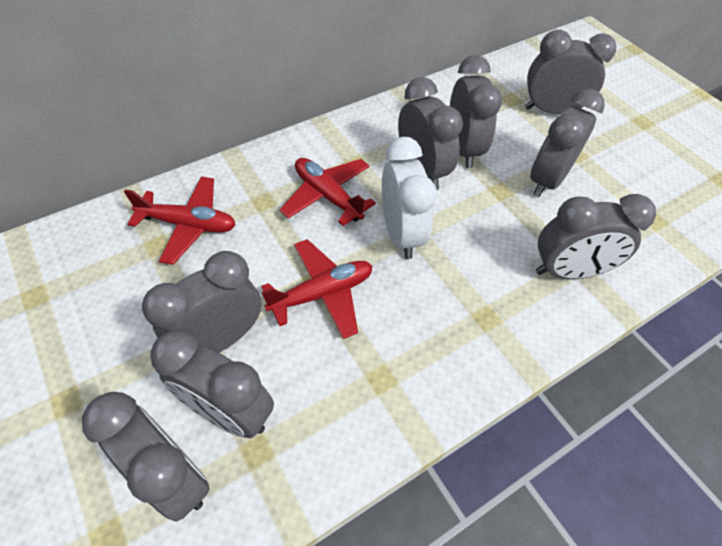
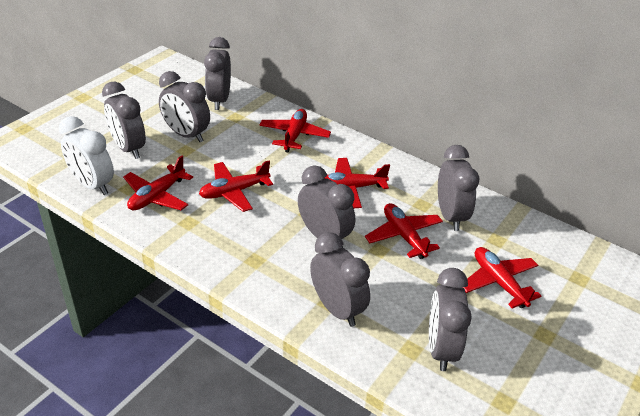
grey clock: 8 -> 7
red plane: 3 -> 6

